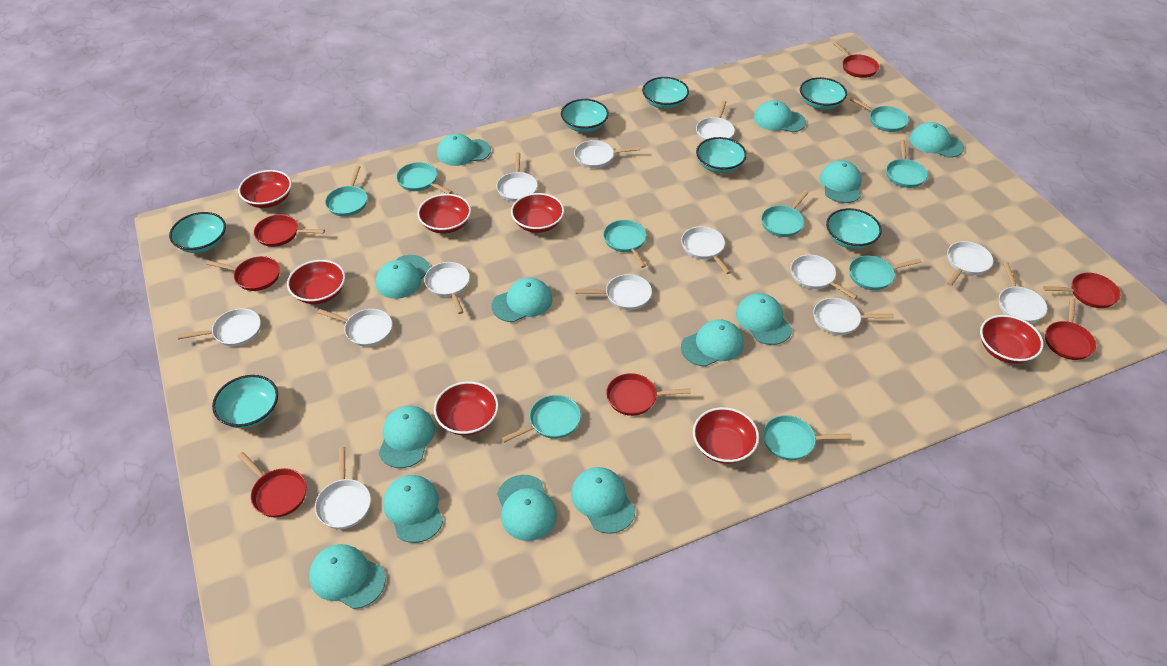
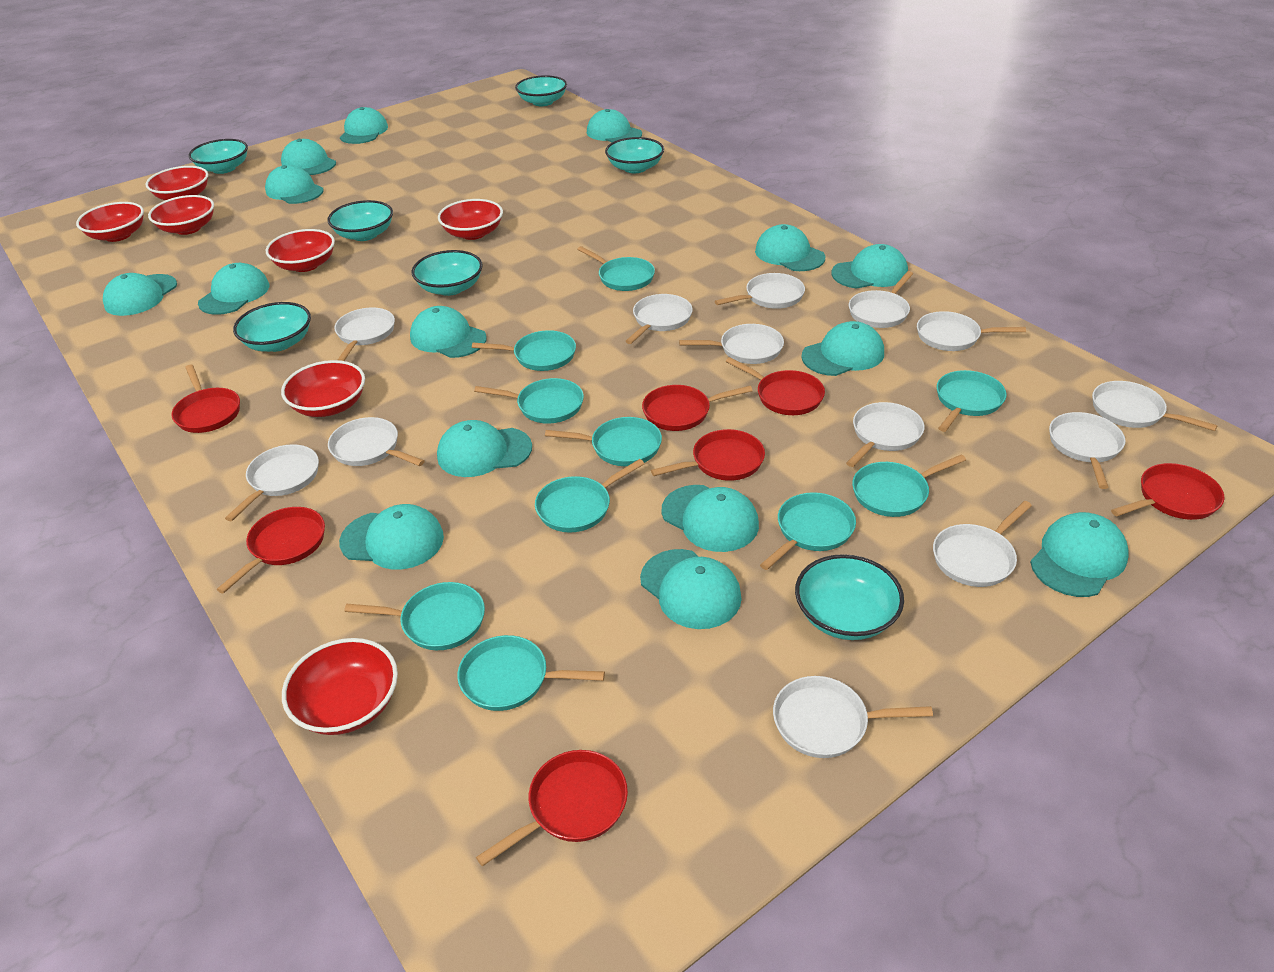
turquoise cap: 13 -> 15
turquoise pan: 9 -> 10

